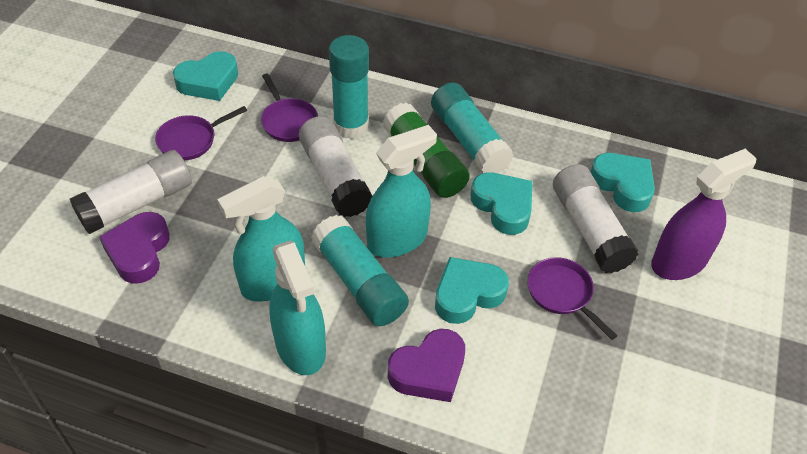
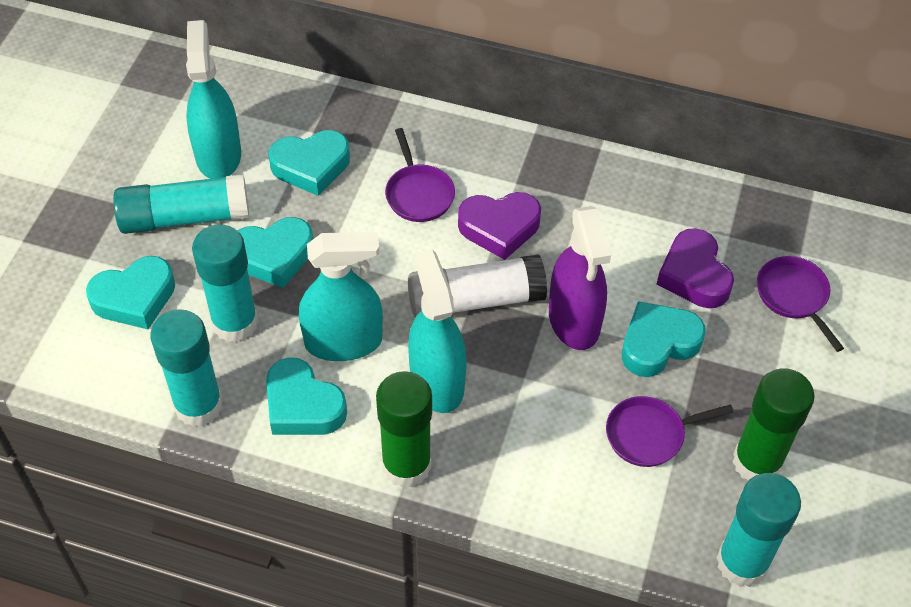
green glue stick: 1 -> 2
turquoise glue stick: 3 -> 4
turquoise heart: 4 -> 5
white glue stick: 3 -> 1

